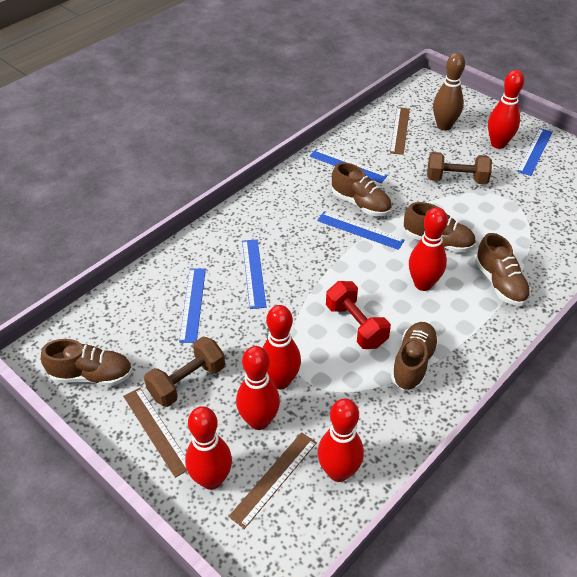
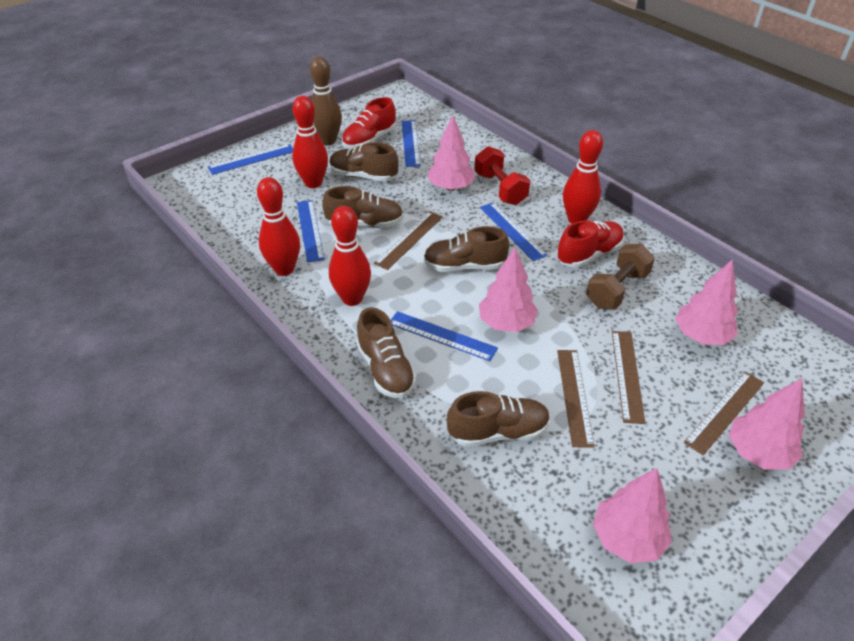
brown dumbbell: 2 -> 1
brown ruler: 3 -> 4
pink tree: 0 -> 5
red bowling pin: 6 -> 4
red shoe: 0 -> 2

